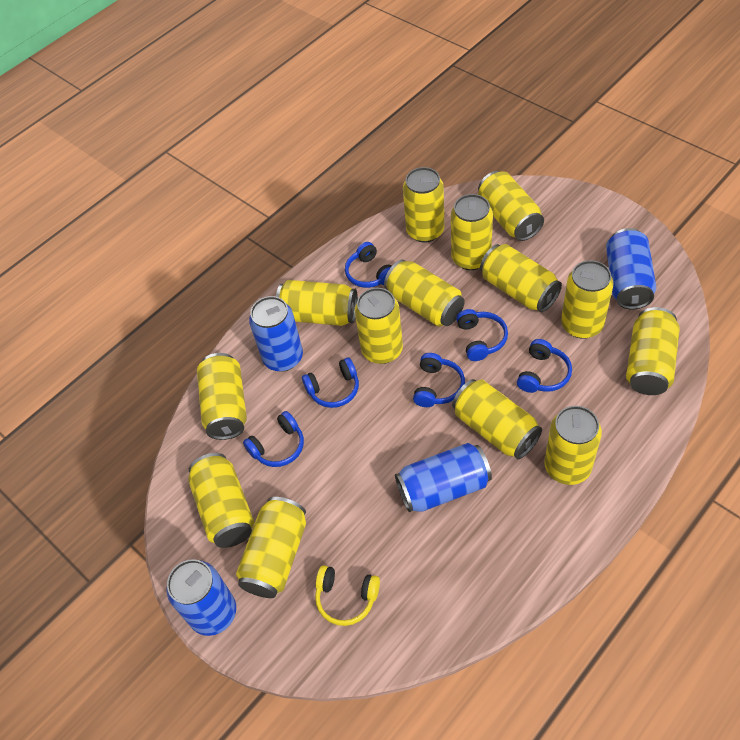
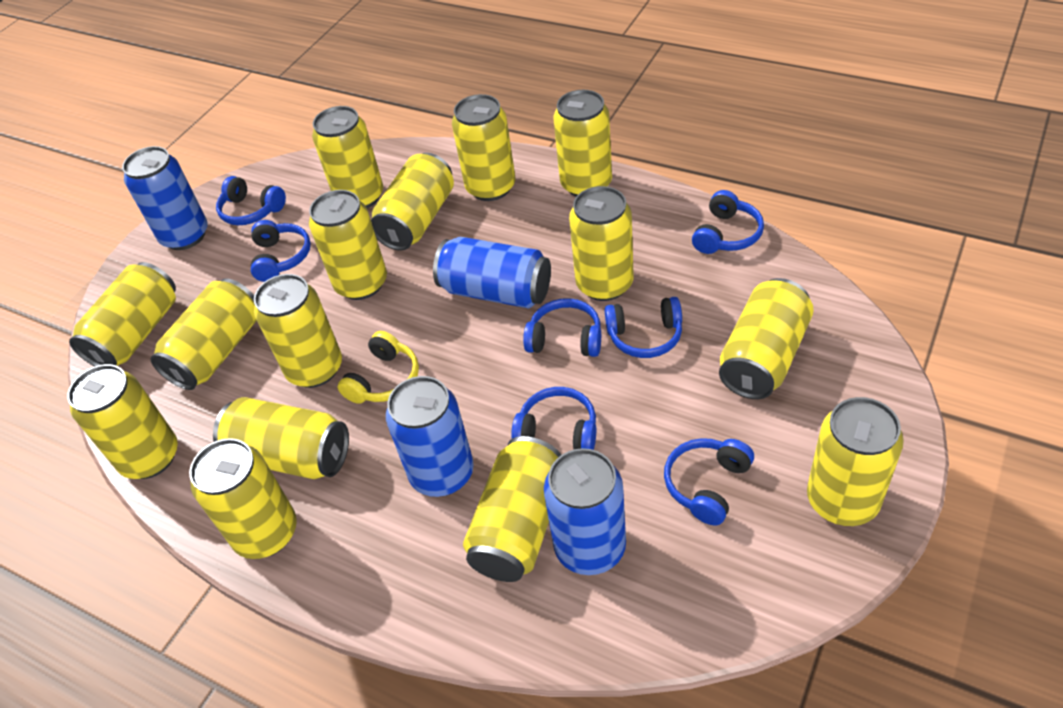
blue headphones: 6 -> 7
yellow can: 14 -> 15

